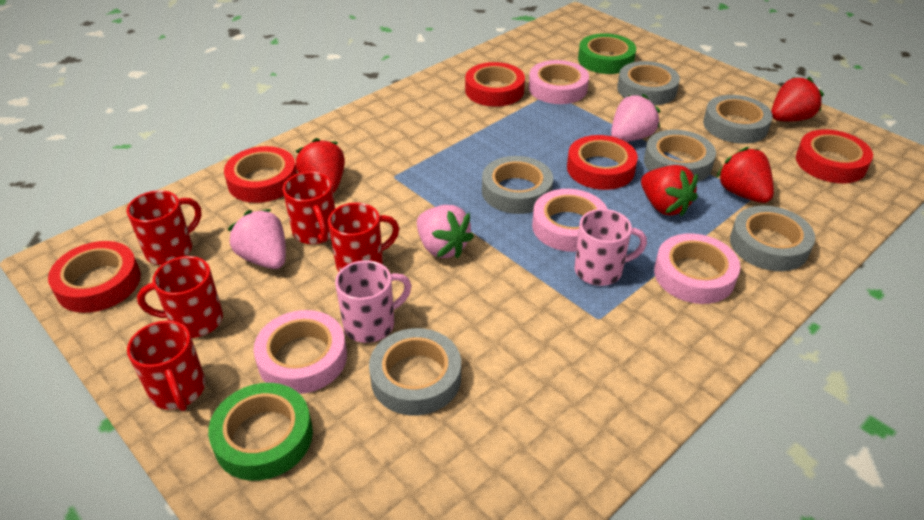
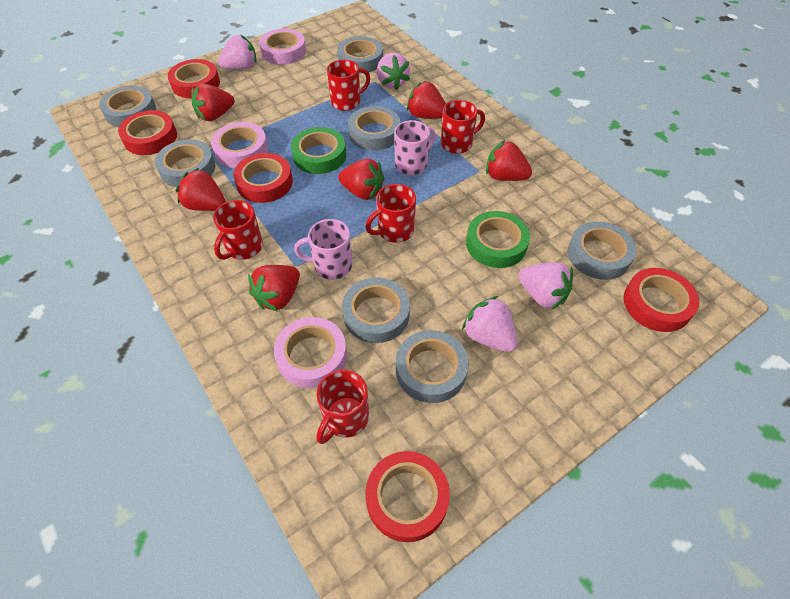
grey tape: 6 -> 7
pink strawberry: 3 -> 4
pink tape: 4 -> 3
red strawberry: 4 -> 6

